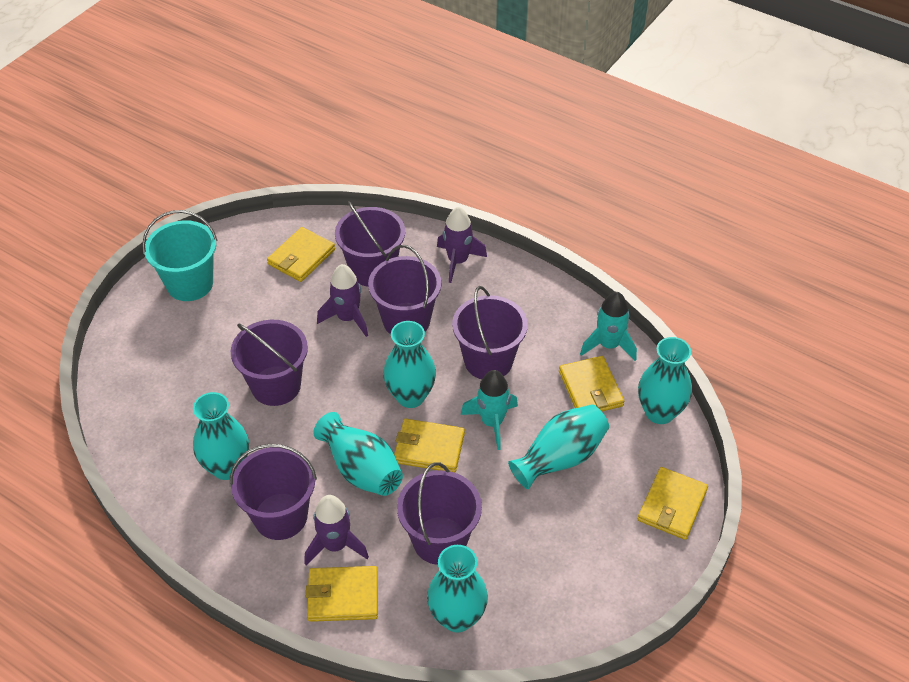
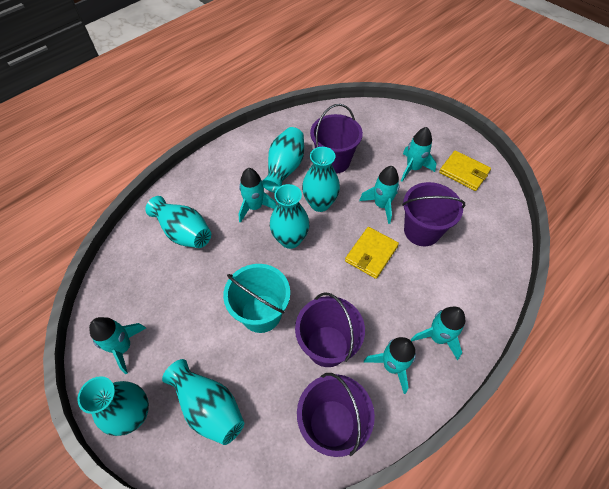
purple bucket: 6 -> 4
purple rocket: 3 -> 0
turquoise rocket: 2 -> 6
yellow wallet: 5 -> 2

